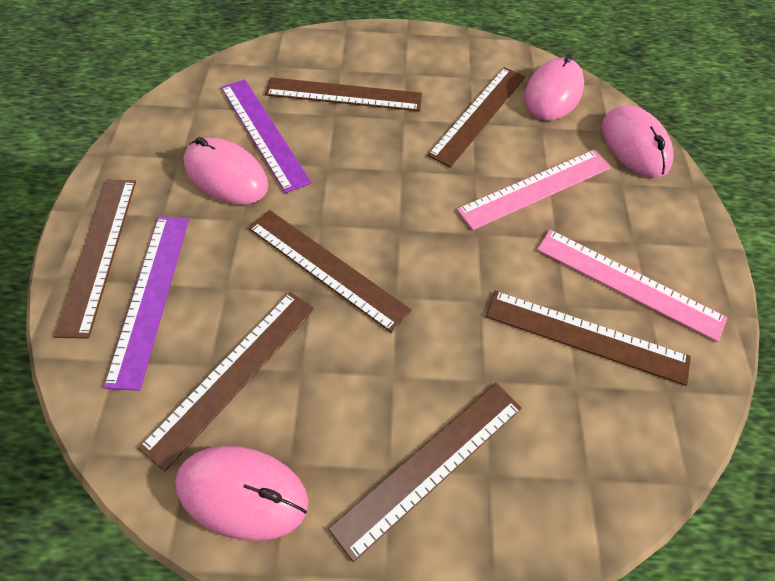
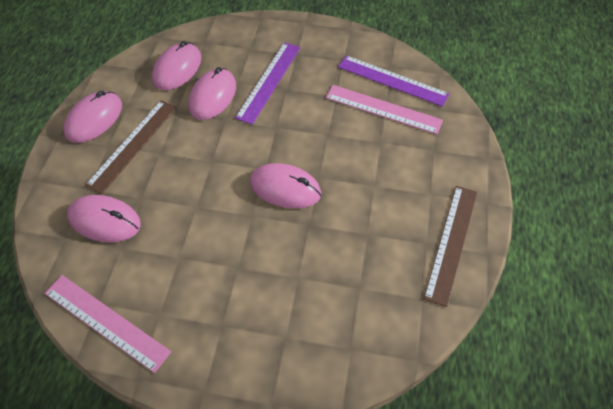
brown ruler: 7 -> 2
pink mouse: 4 -> 5

